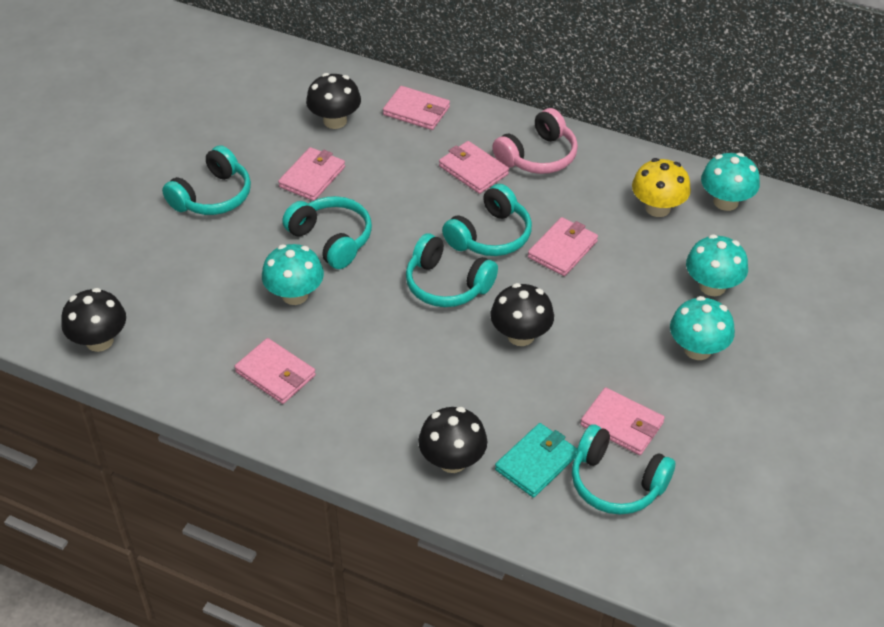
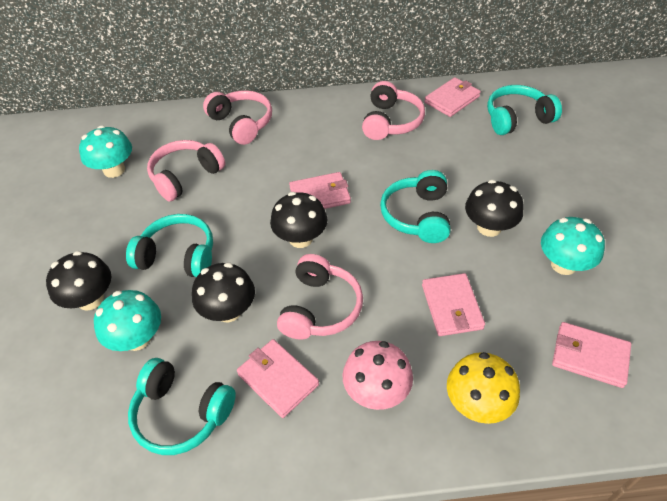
pink headphones: 1 -> 4
pink mushroom: 0 -> 1
pink wallet: 6 -> 5
turquoise headphones: 5 -> 4
turquoise mushroom: 4 -> 3
turquoise wallet: 1 -> 0

